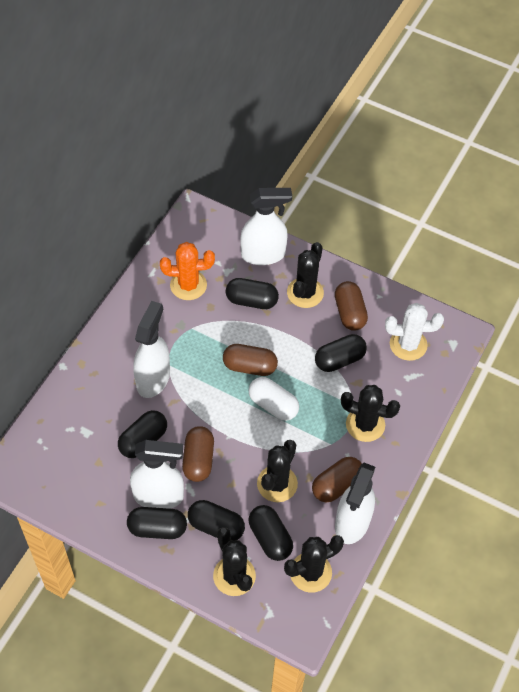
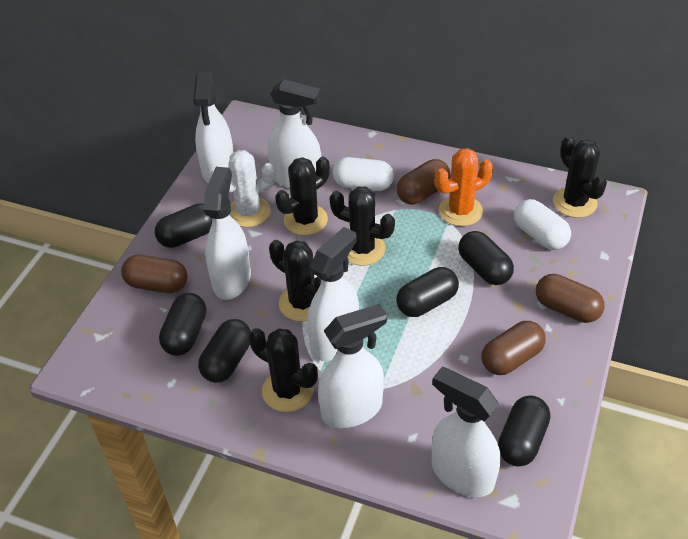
white capsule: 1 -> 2
white spray bottle: 4 -> 6

